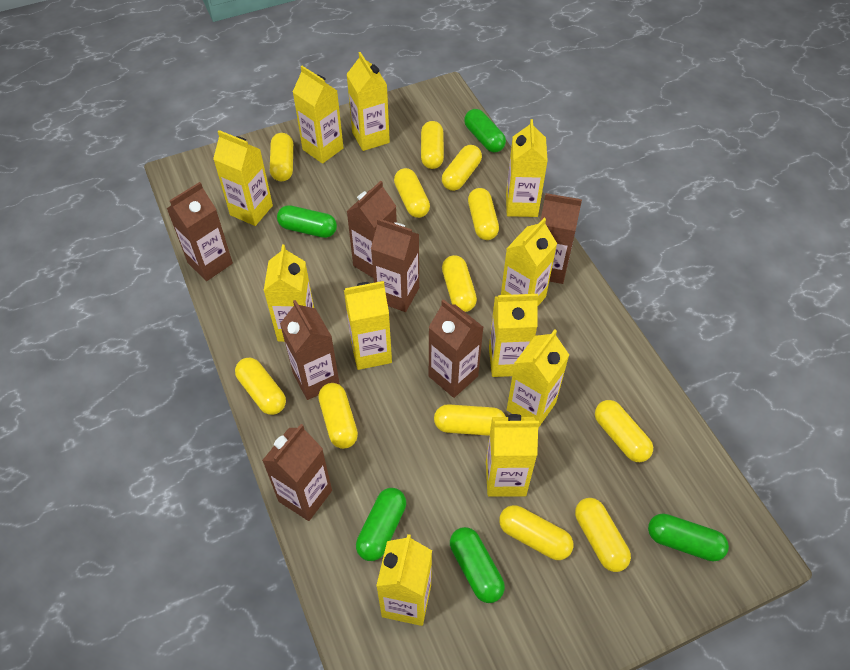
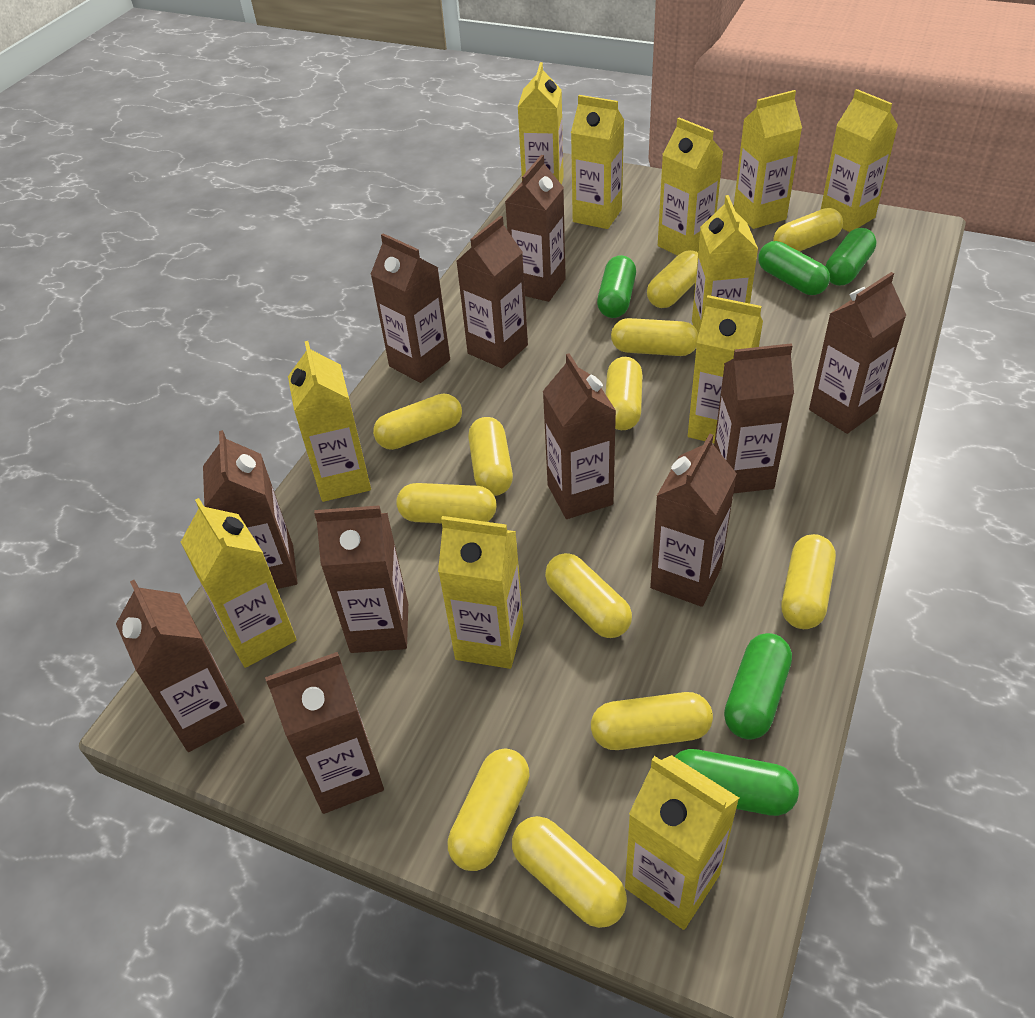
brown carton: 7 -> 11

